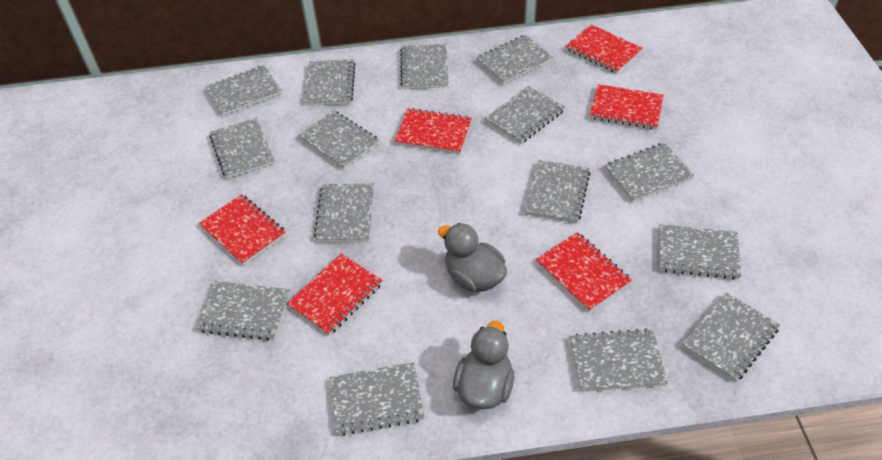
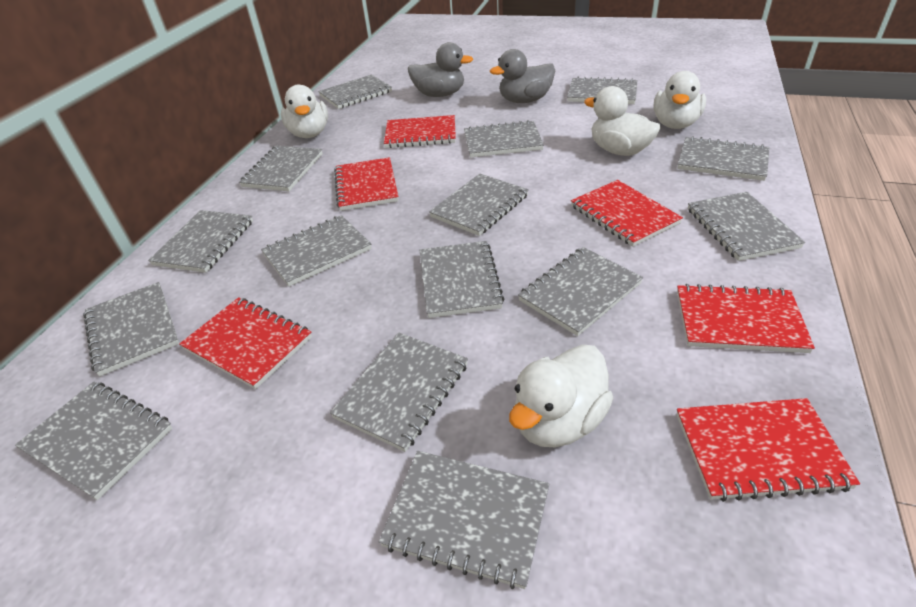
white duck: 0 -> 4

